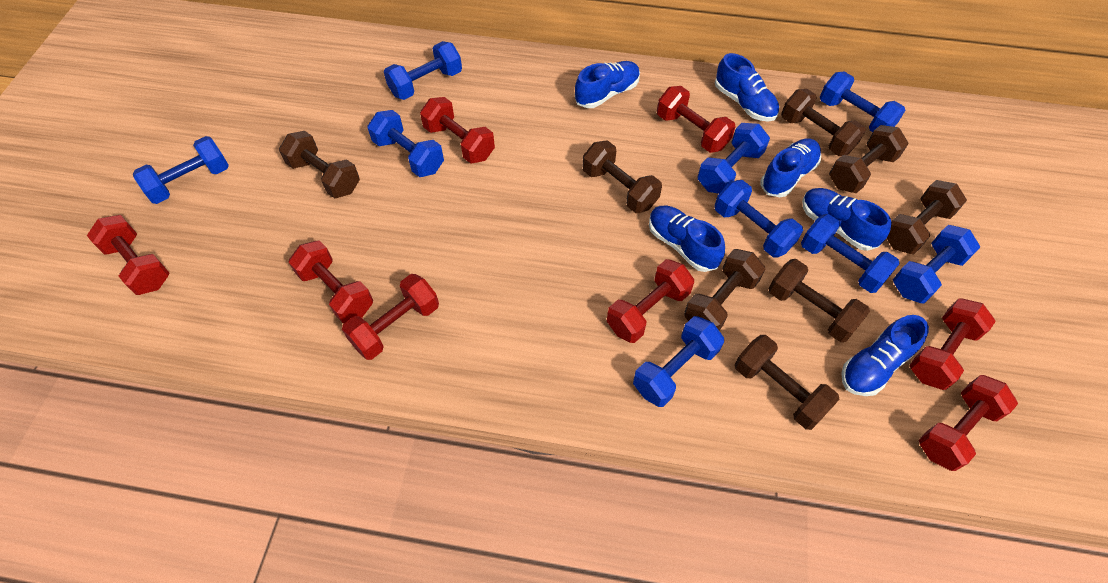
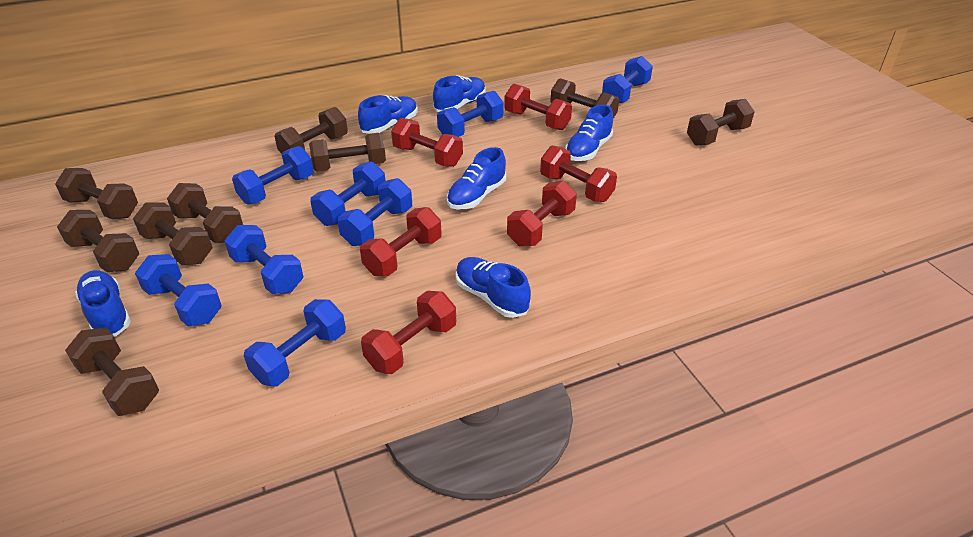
blue dumbbell: 9 -> 8
brown dumbbell: 8 -> 9
red dumbbell: 8 -> 6

